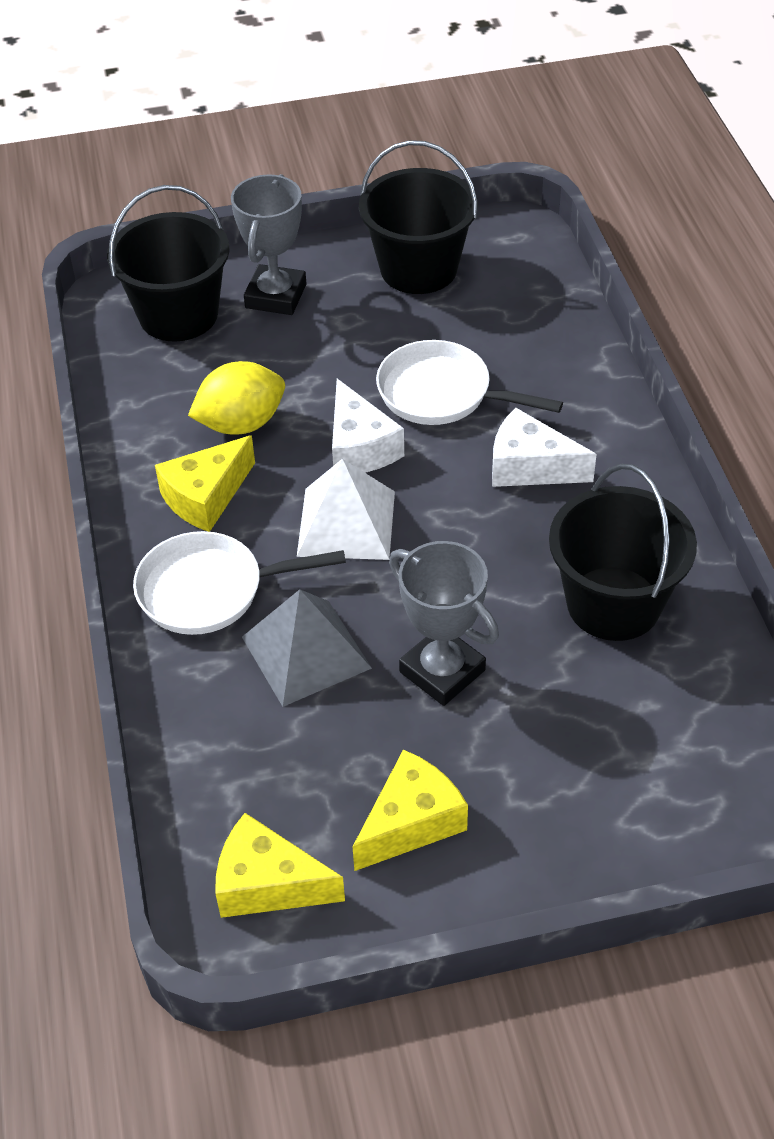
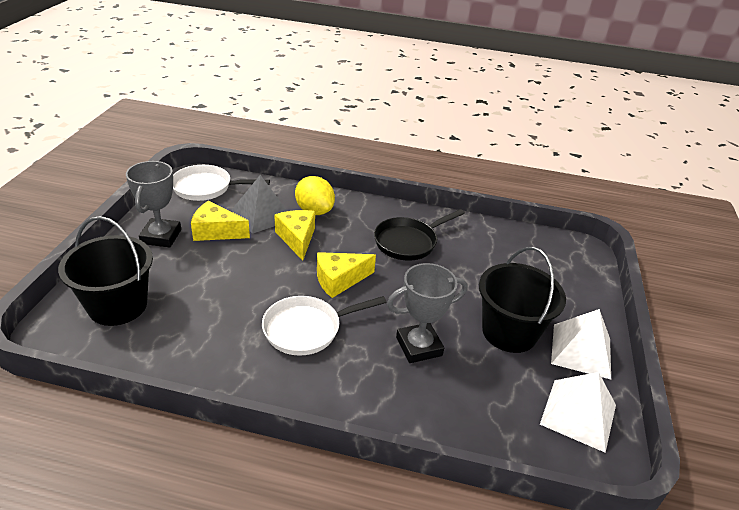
black bucket: 3 -> 2
black pan: 0 -> 1
white cheese: 2 -> 0
white pyramid: 1 -> 2

